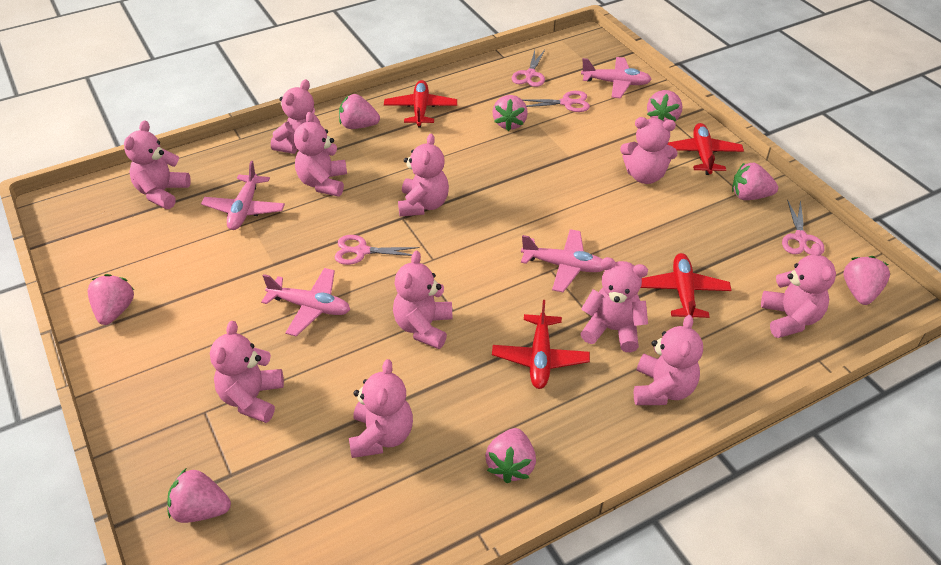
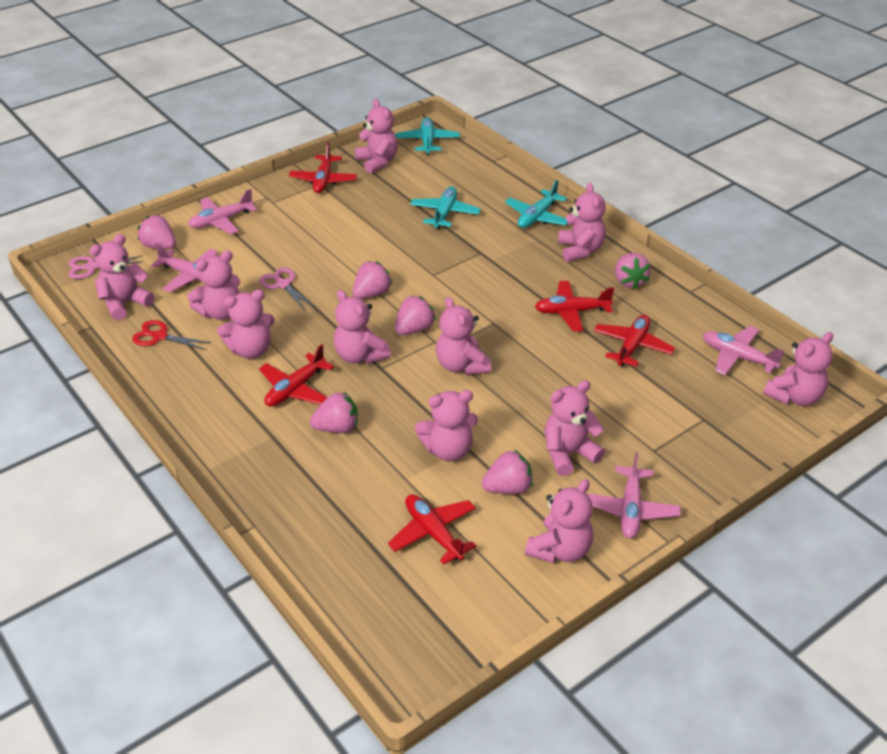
pink scissors: 4 -> 2
pink strawberry: 8 -> 6
red plane: 4 -> 5
red scissors: 0 -> 1
turquoise plane: 0 -> 3

